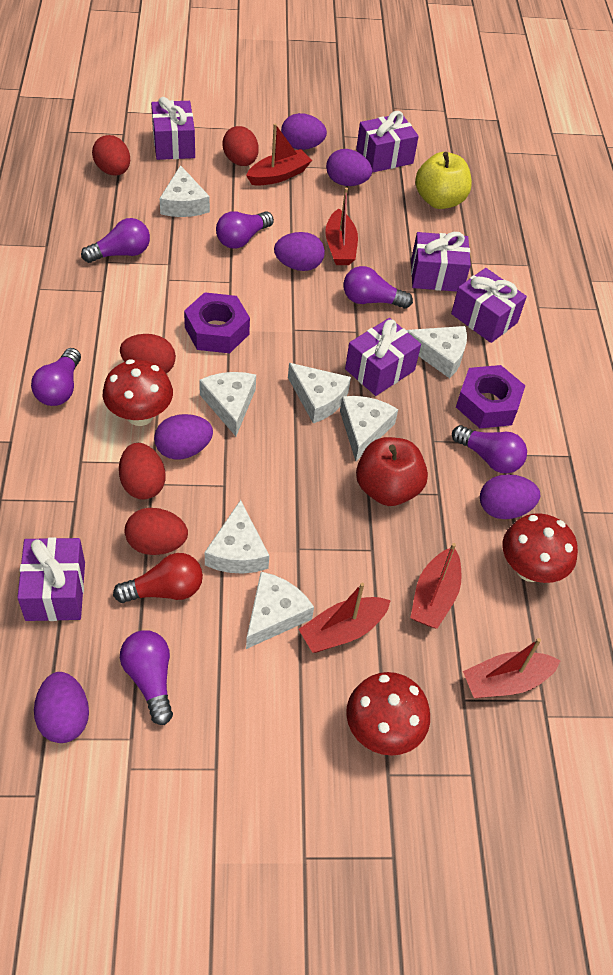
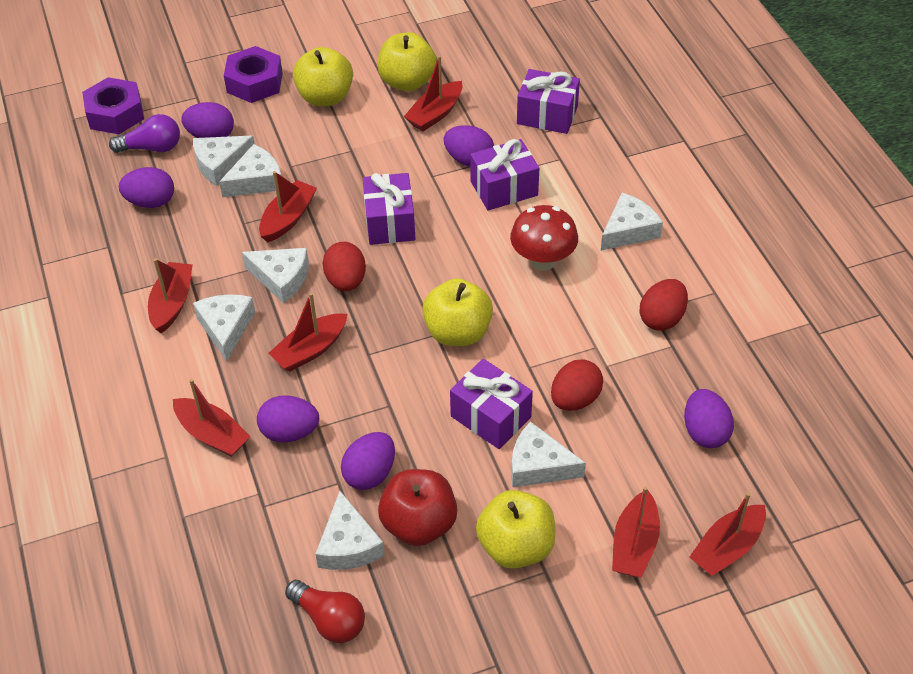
purple gift: 6 -> 4
purple light bulb: 6 -> 1
red boat: 5 -> 7
red egg: 5 -> 3
red mushroom: 3 -> 1
yellow apple: 1 -> 4

